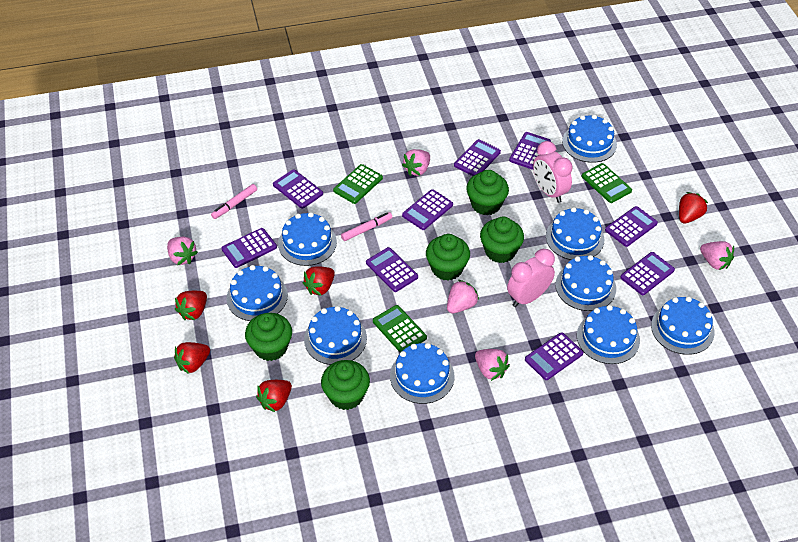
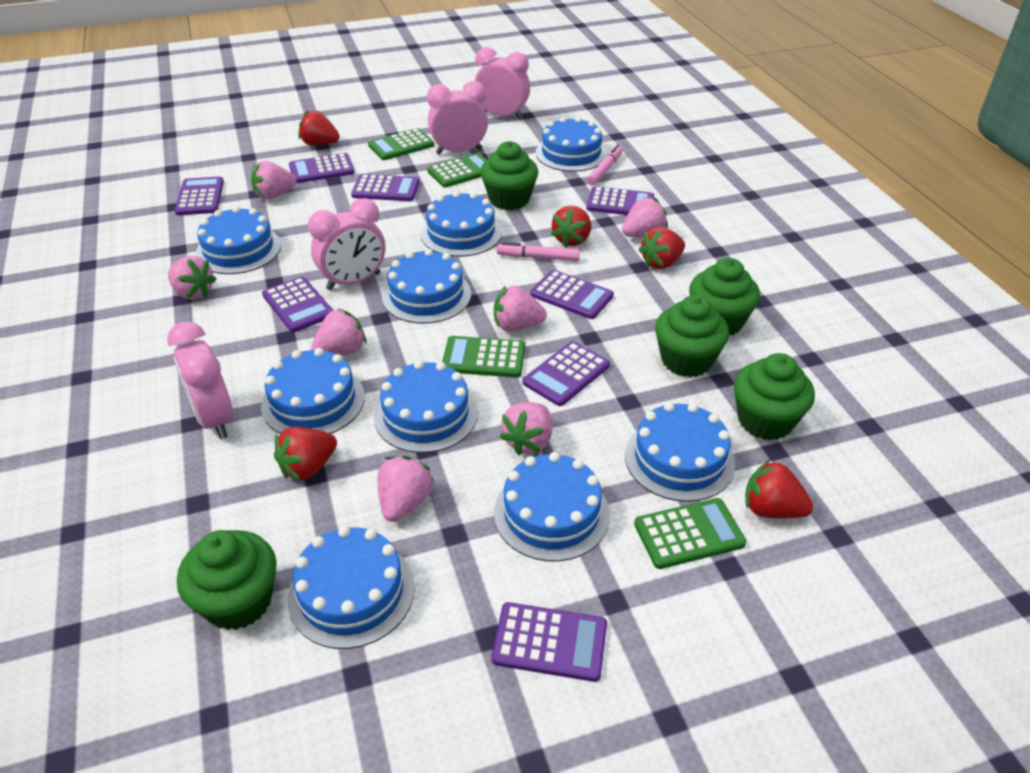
green calculator: 3 -> 4
pink clock: 2 -> 4
pink strawberry: 5 -> 7
purple calculator: 9 -> 8

